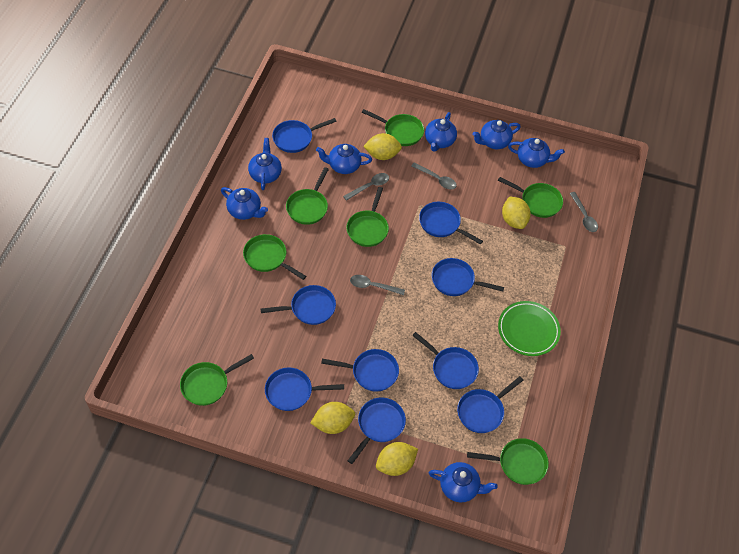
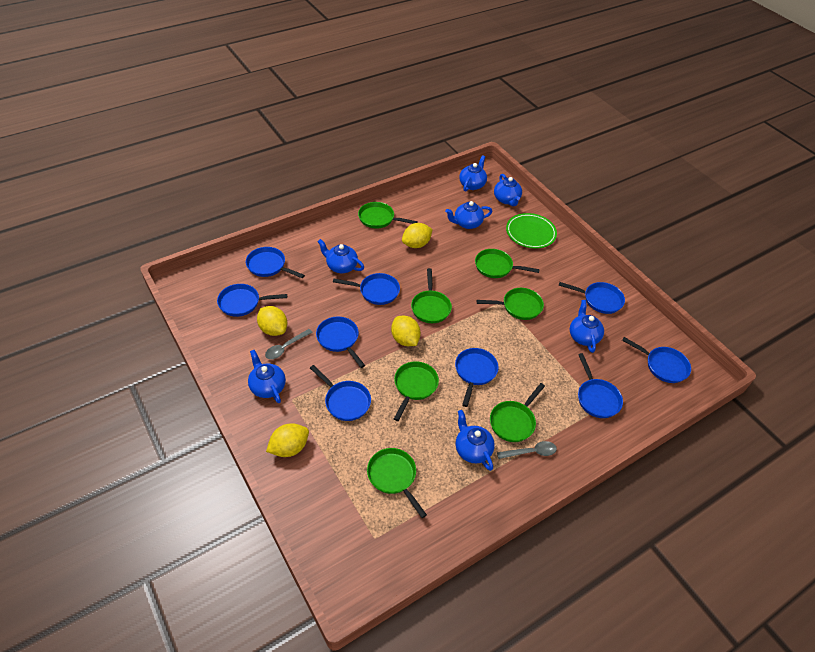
grey spoon: 4 -> 2

